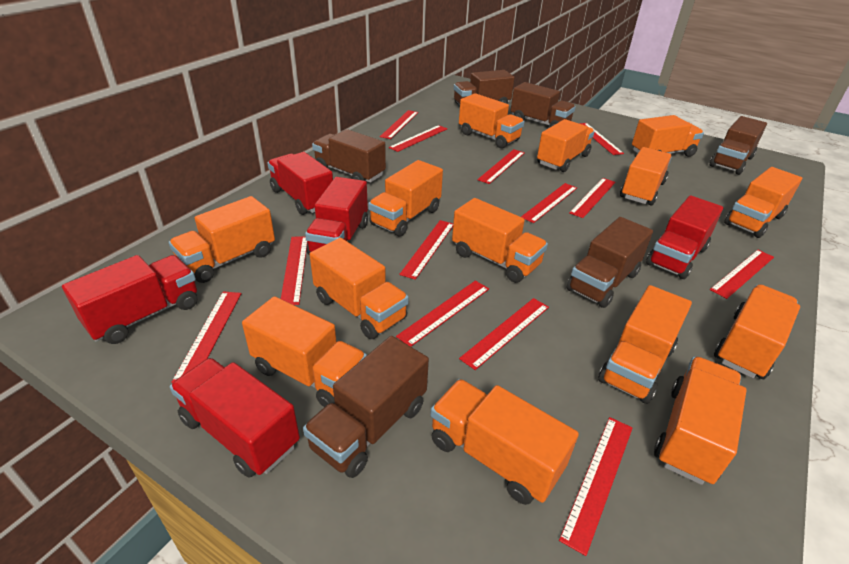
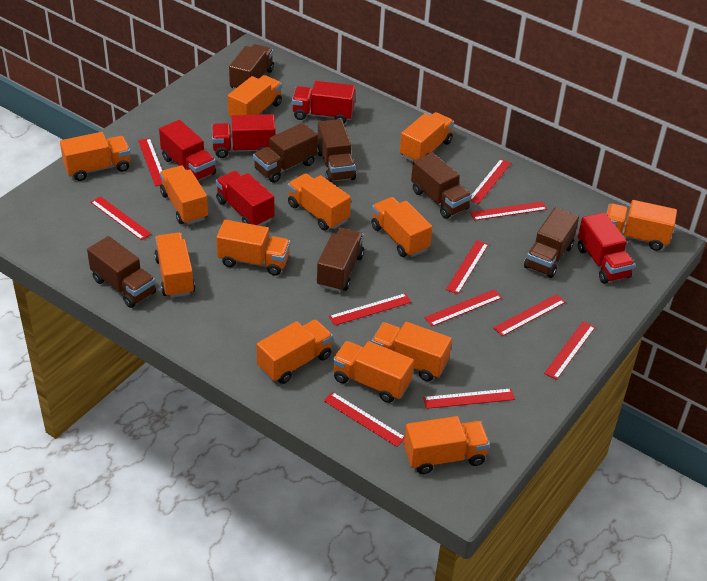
brown truck: 6 -> 7
orange truck: 14 -> 13
red ruler: 13 -> 11

